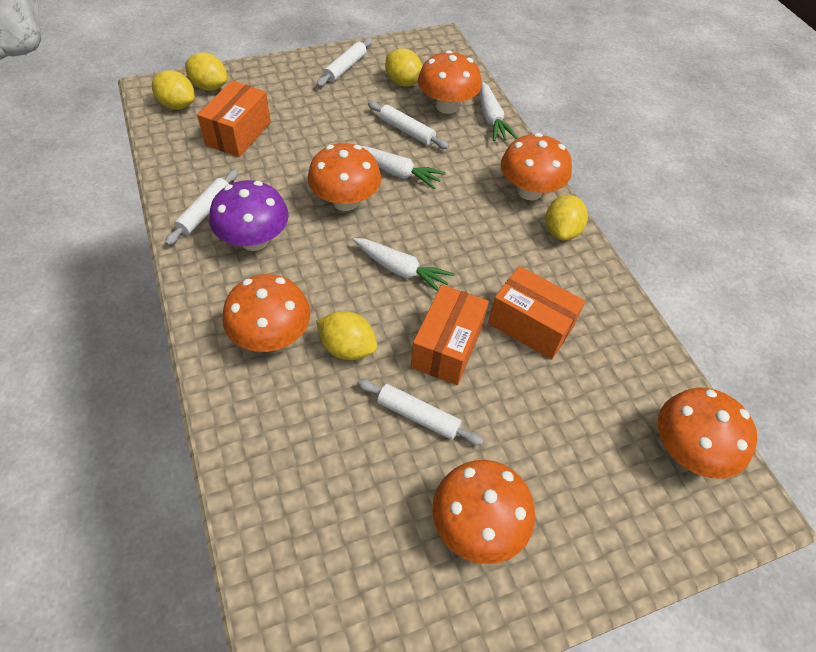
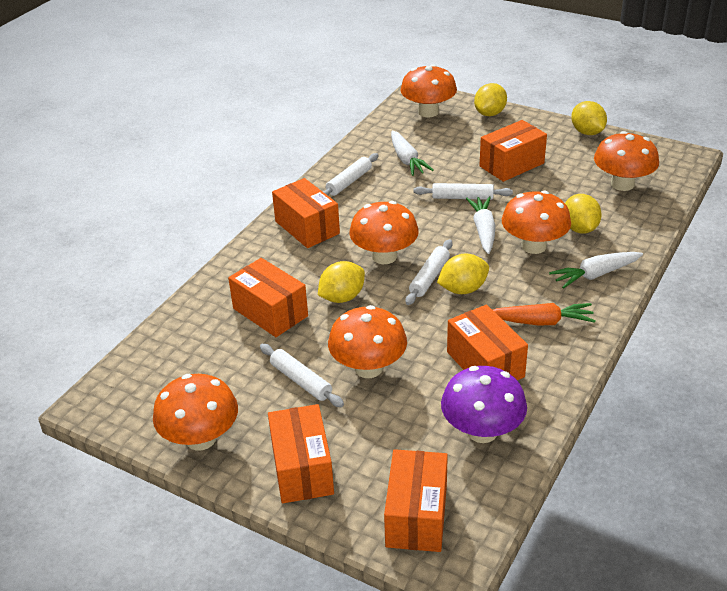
orange box: 3 -> 6
orange carrot: 0 -> 1

